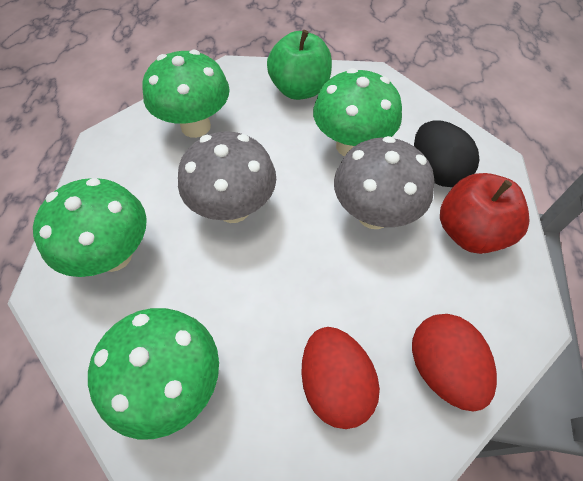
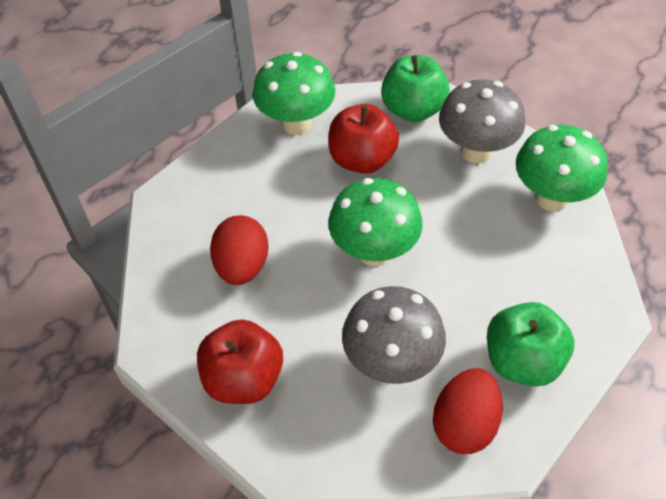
black egg: 1 -> 0
green apple: 1 -> 2
green mushroom: 4 -> 3
red apple: 1 -> 2

